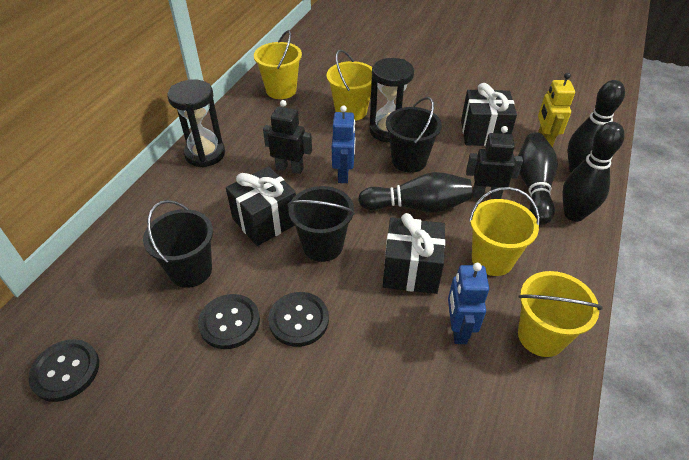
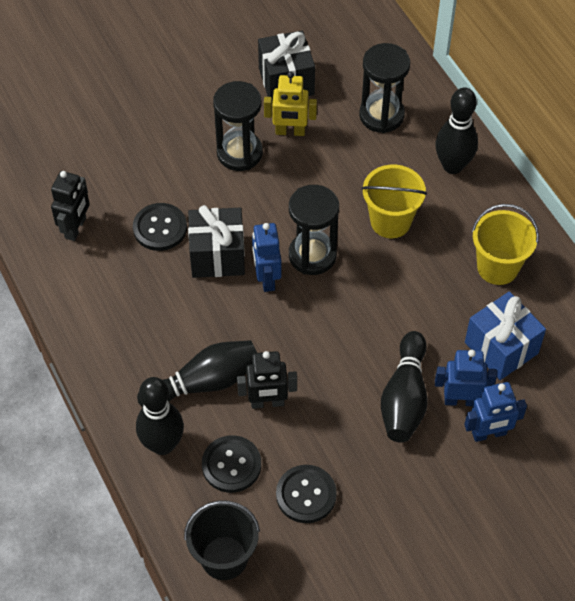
black bucket: 3 -> 1
black gift: 3 -> 2
black hourglass: 2 -> 3
blue gift: 0 -> 1
blue robot: 2 -> 3
yellow bucket: 4 -> 2

